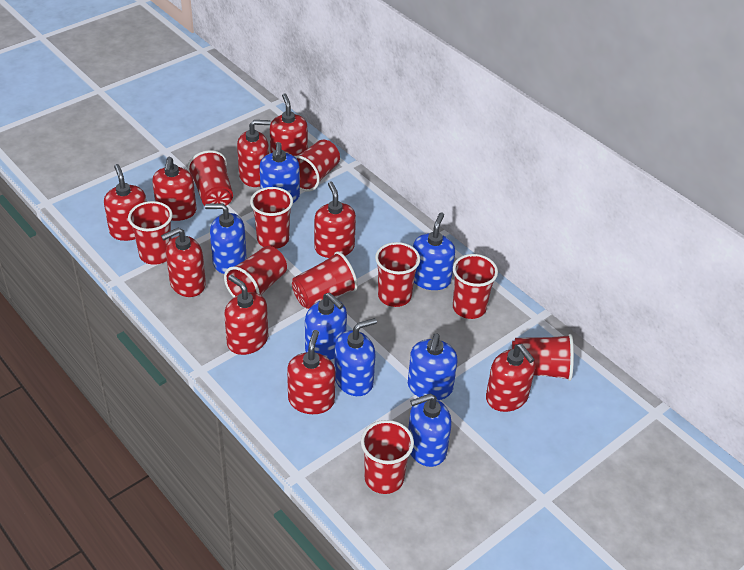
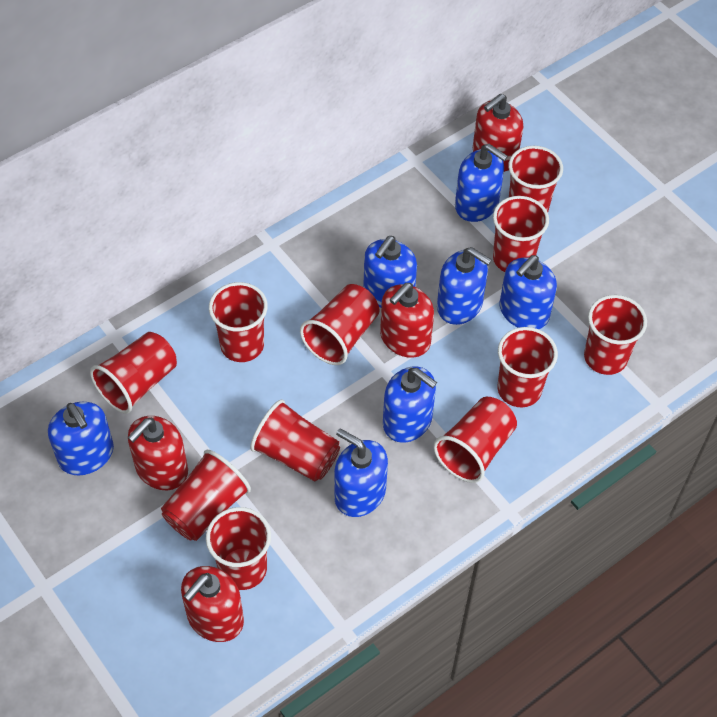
red cup: 10 -> 11
red soap dispenser: 9 -> 4

